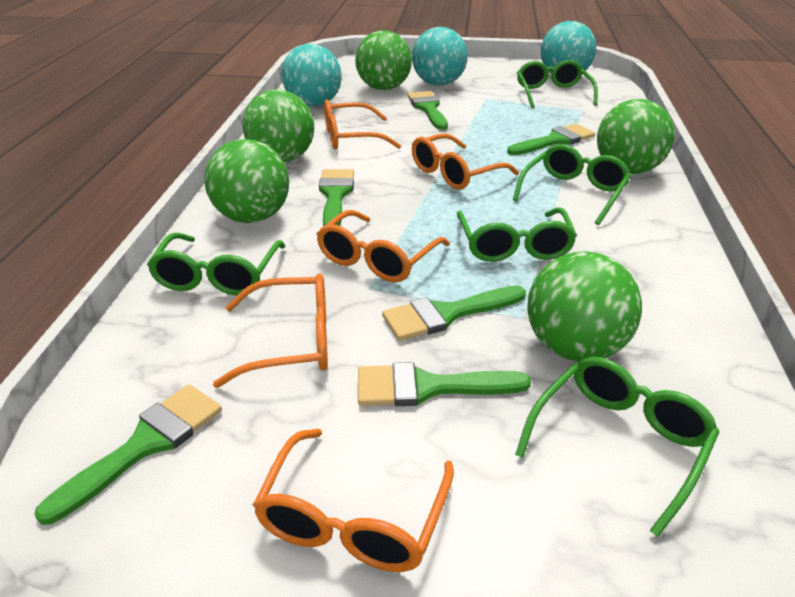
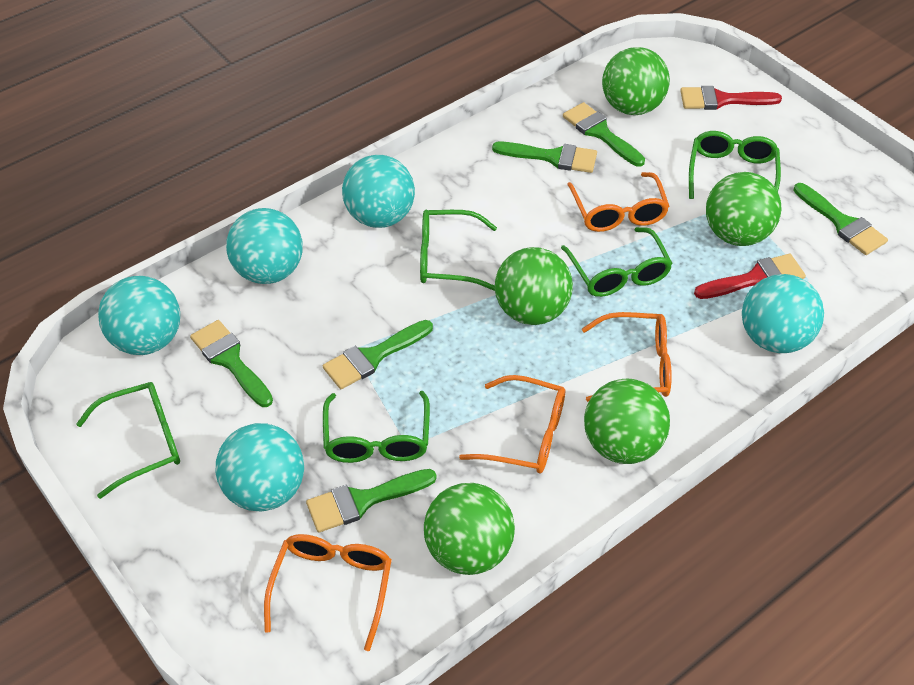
orange glasses: 5 -> 4
red brush: 0 -> 2
turquoise ball: 3 -> 5

